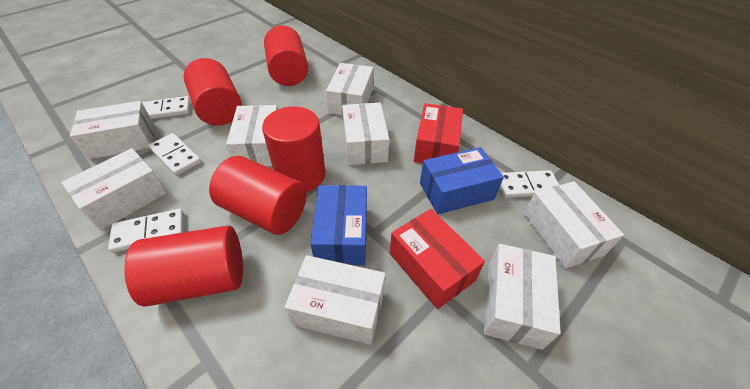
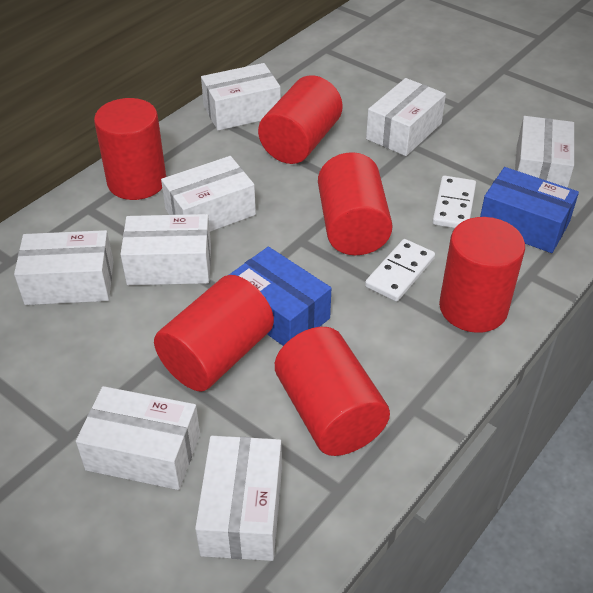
red box: 2 -> 0
red cylinder: 5 -> 6
white domino: 4 -> 2

